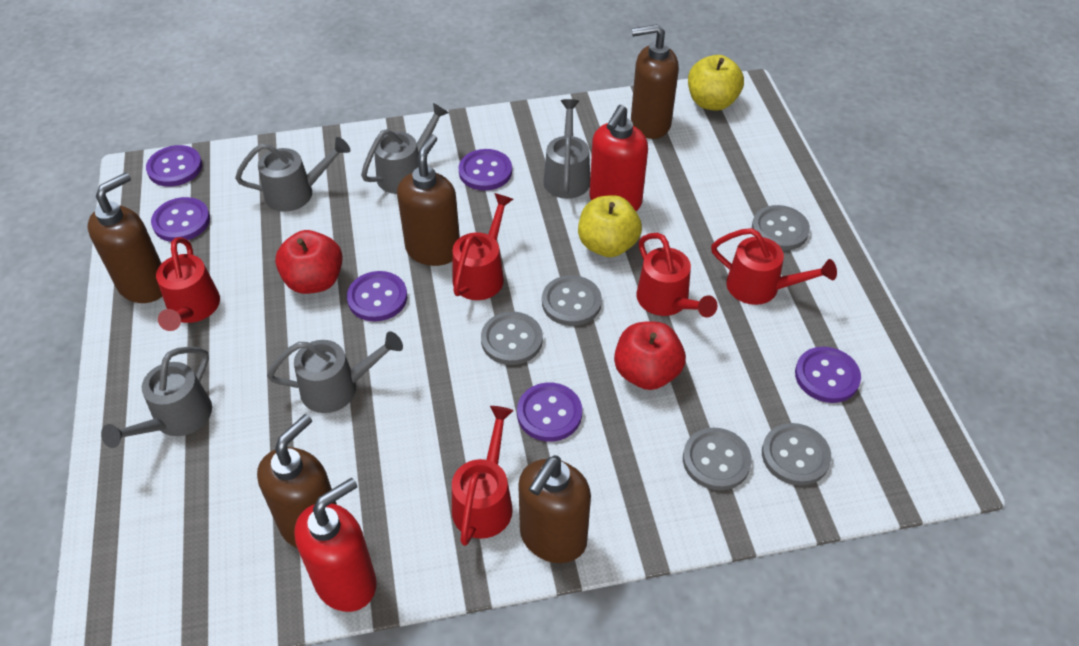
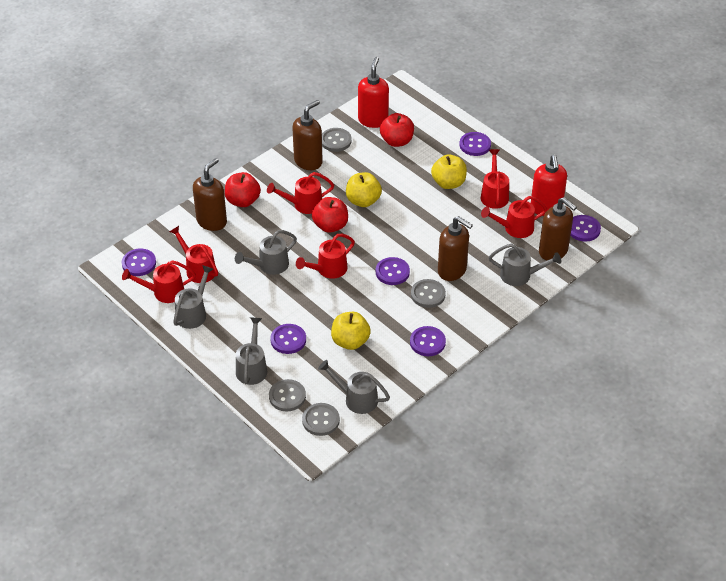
brown soap dispenser: 5 -> 4
grey button: 5 -> 4
red apple: 2 -> 3
red watering can: 5 -> 6
yellow apple: 2 -> 3

